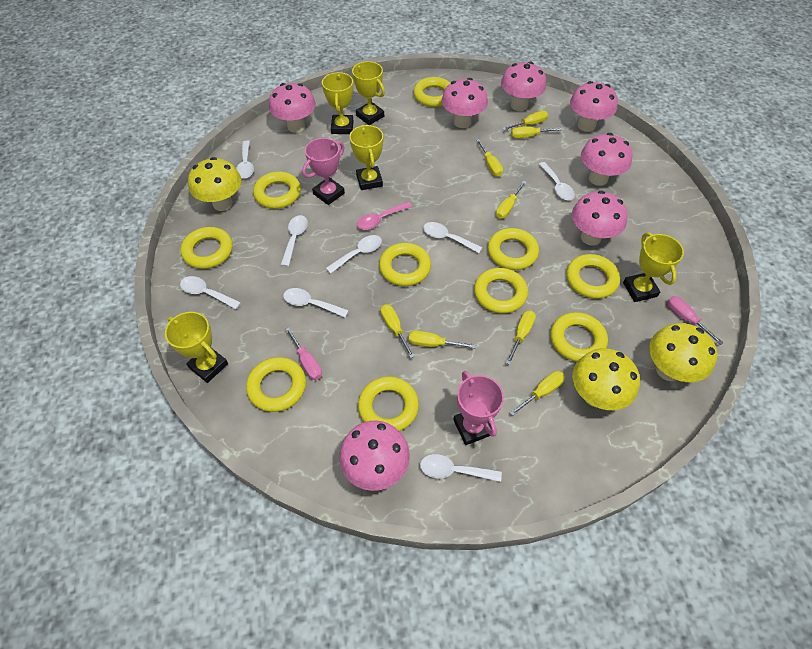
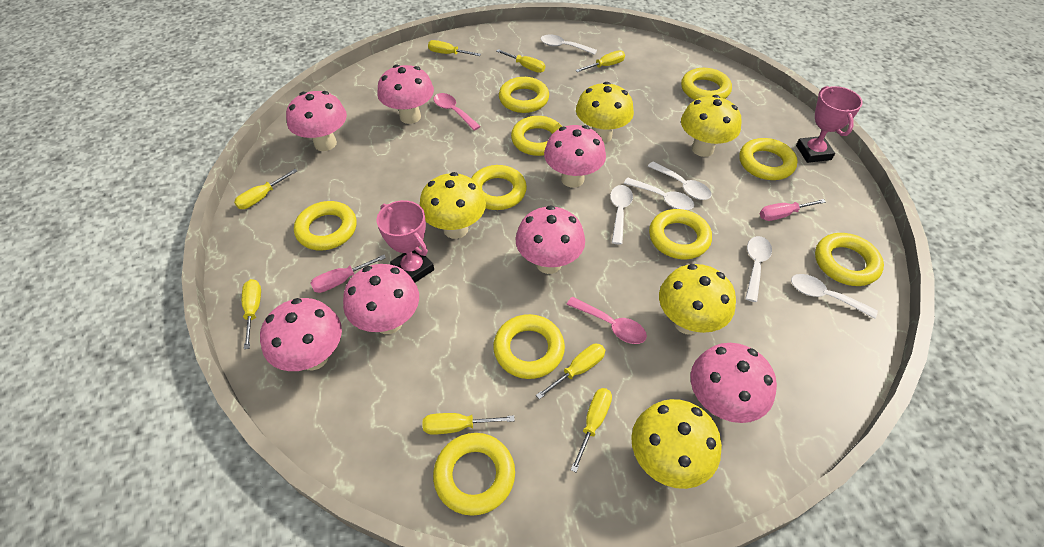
pink spoon: 1 -> 2
white spoon: 8 -> 6
yellow mushroom: 3 -> 5
yellow trophy: 5 -> 0

